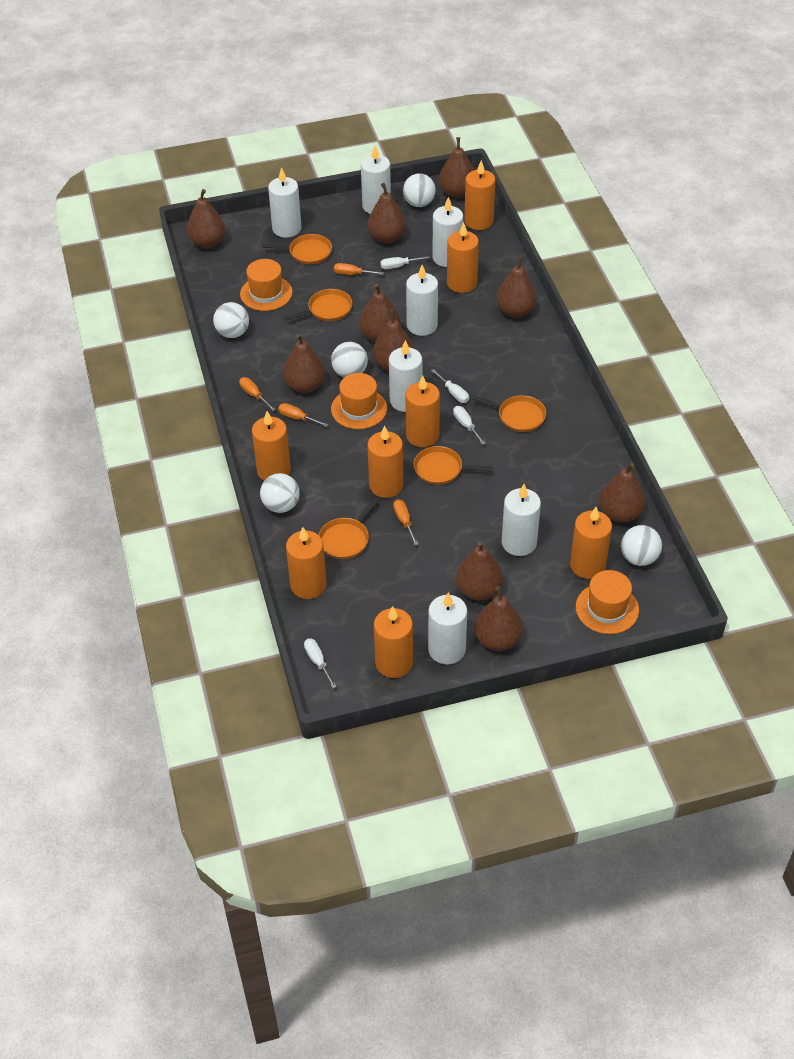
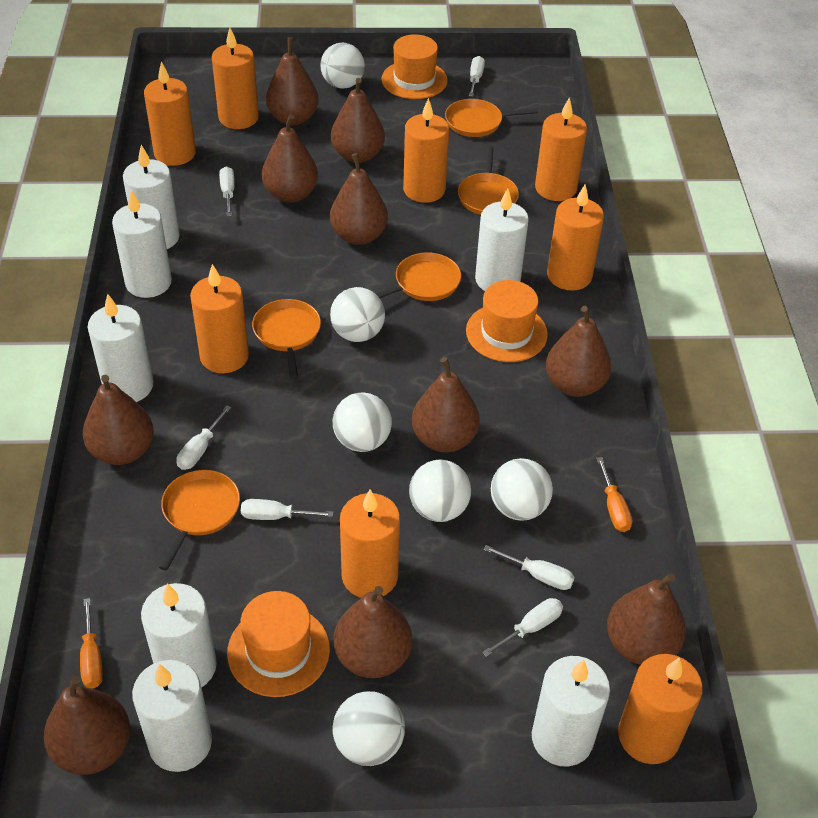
orange screwdriver: 4 -> 2
white ball: 5 -> 6
white screwdriver: 4 -> 6

